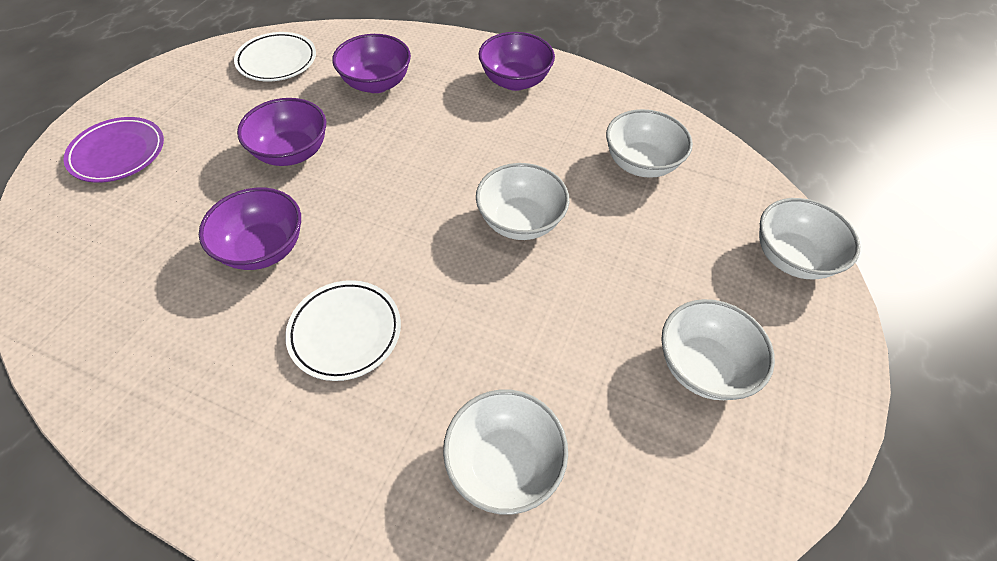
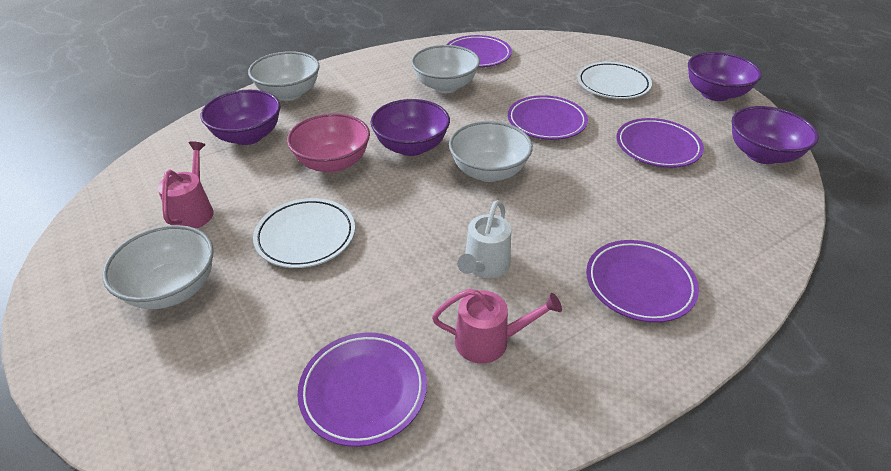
pink bowl: 0 -> 1
pink watering can: 0 -> 2
purple plate: 1 -> 5
white bowl: 5 -> 4
white watering can: 0 -> 1

